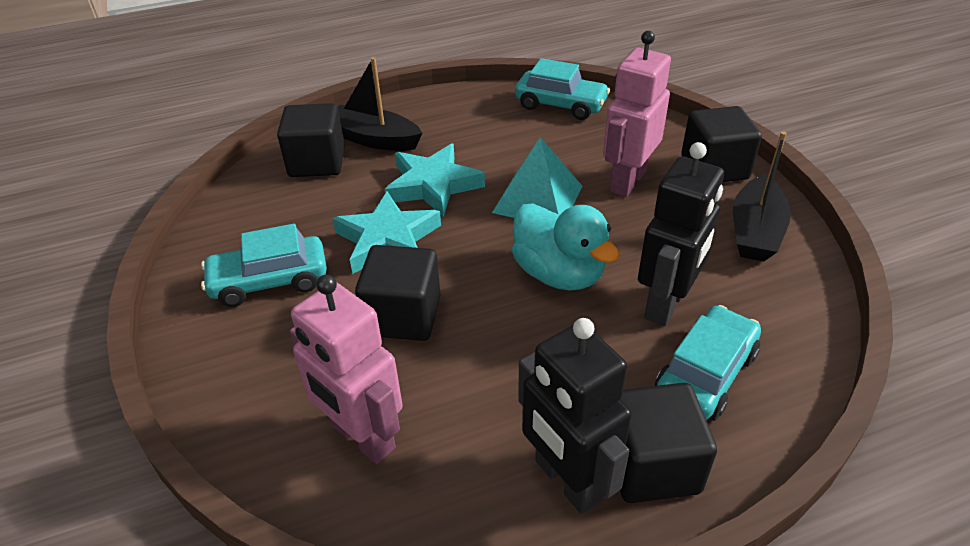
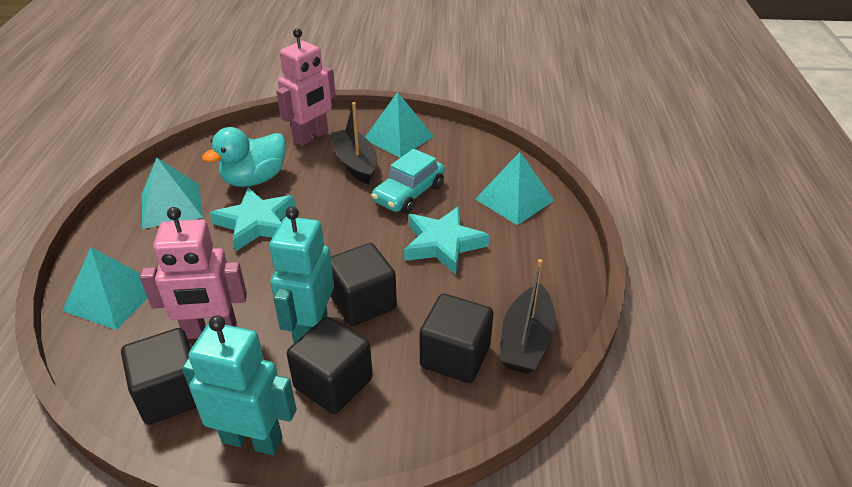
black robot: 2 -> 0
turquoise car: 3 -> 1
turquoise pyramid: 1 -> 4
turquoise robot: 0 -> 2

